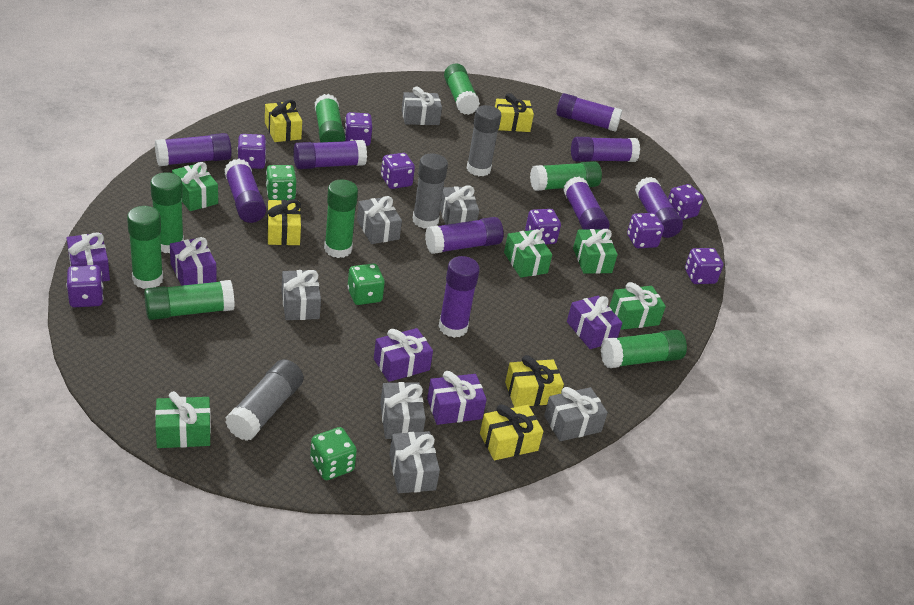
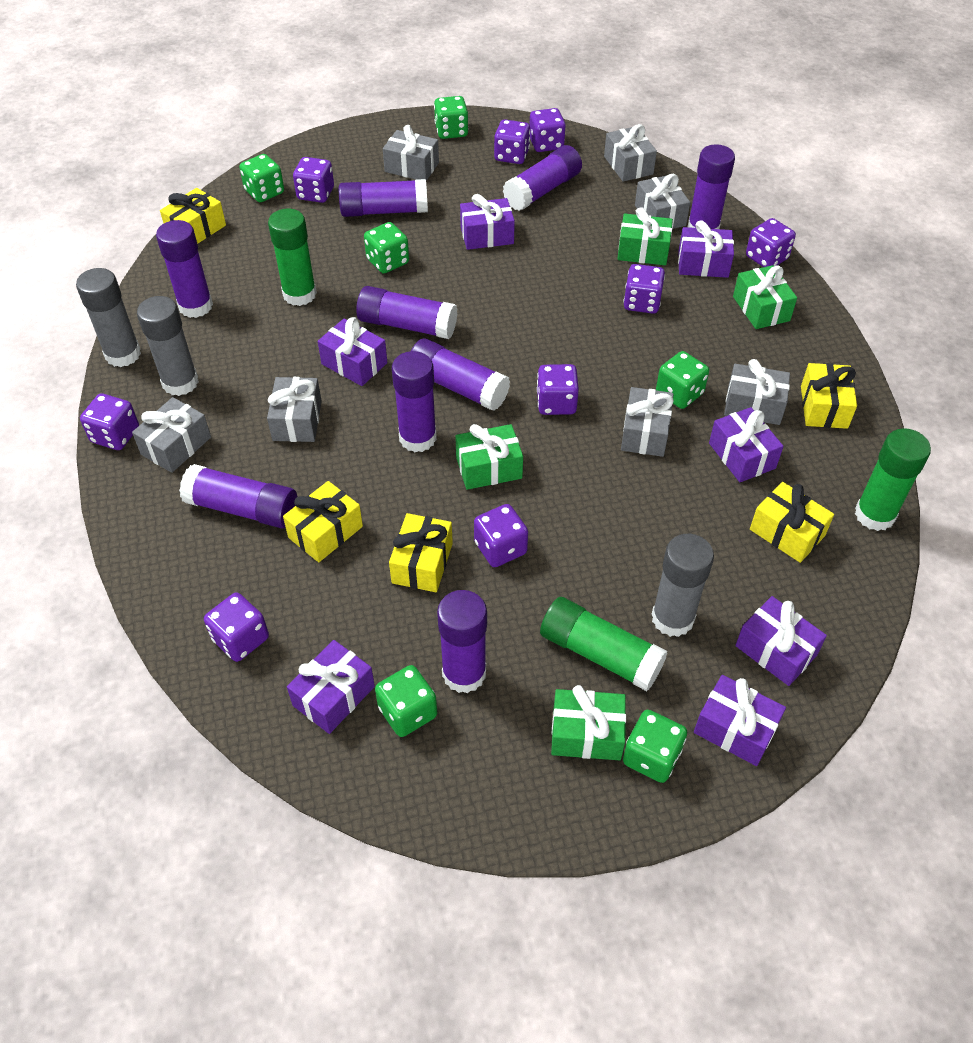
green dice: 3 -> 6
green gift: 5 -> 4
green glue stick: 8 -> 3
purple dice: 8 -> 9
purple gift: 5 -> 7

